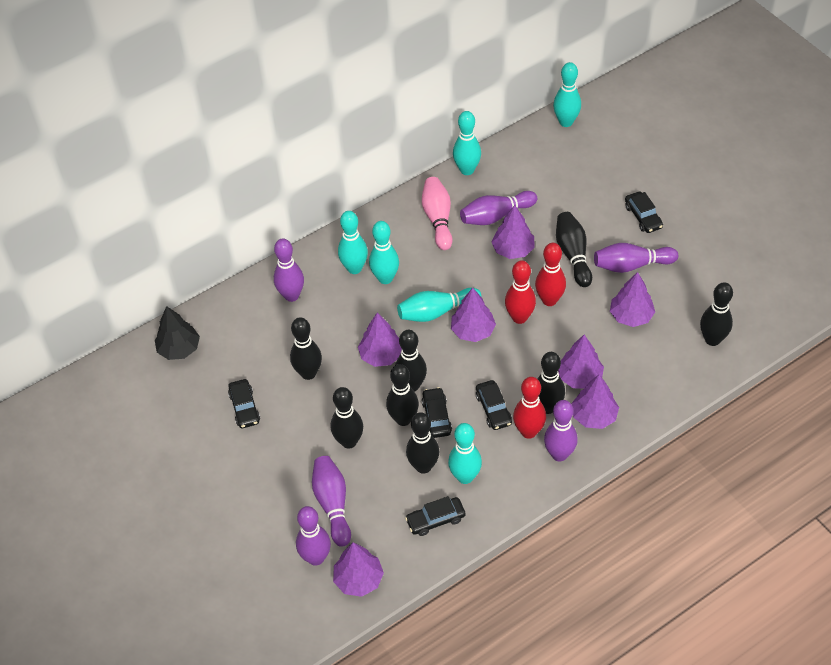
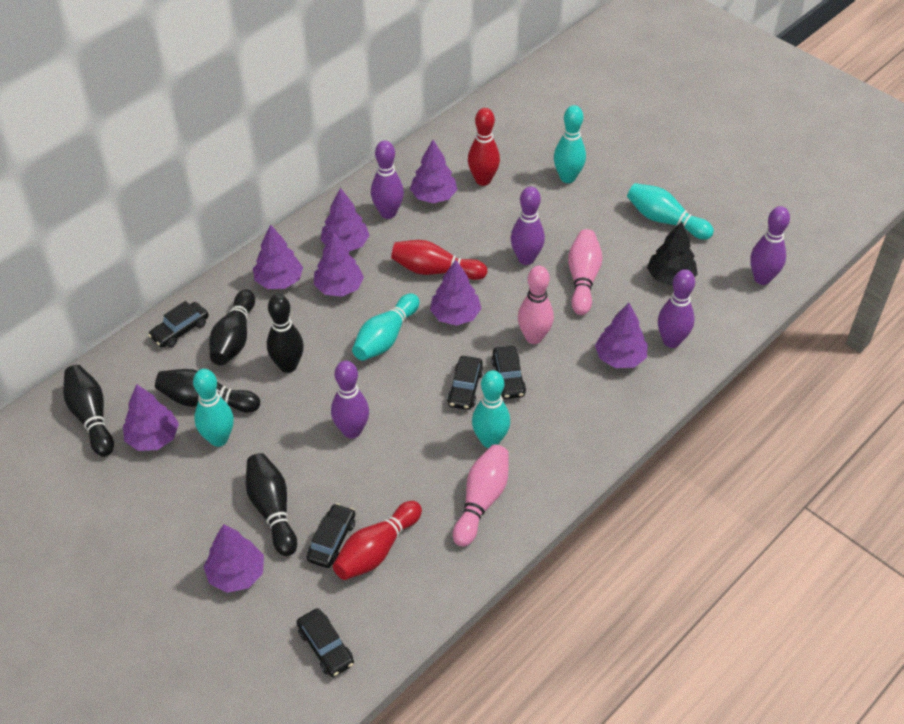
black bowling pin: 8 -> 5
pink bowling pin: 1 -> 3
purple bowling pin: 6 -> 5
purple tree: 7 -> 8
turquoise bowling pin: 6 -> 5

